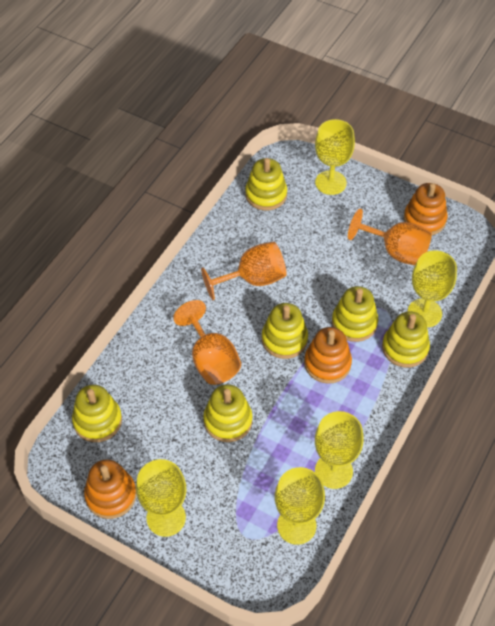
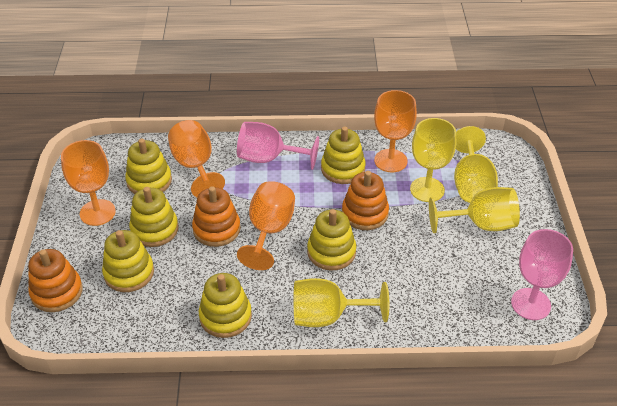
orange goblet: 3 -> 4
pink goblet: 0 -> 2
yellow goblet: 5 -> 4

